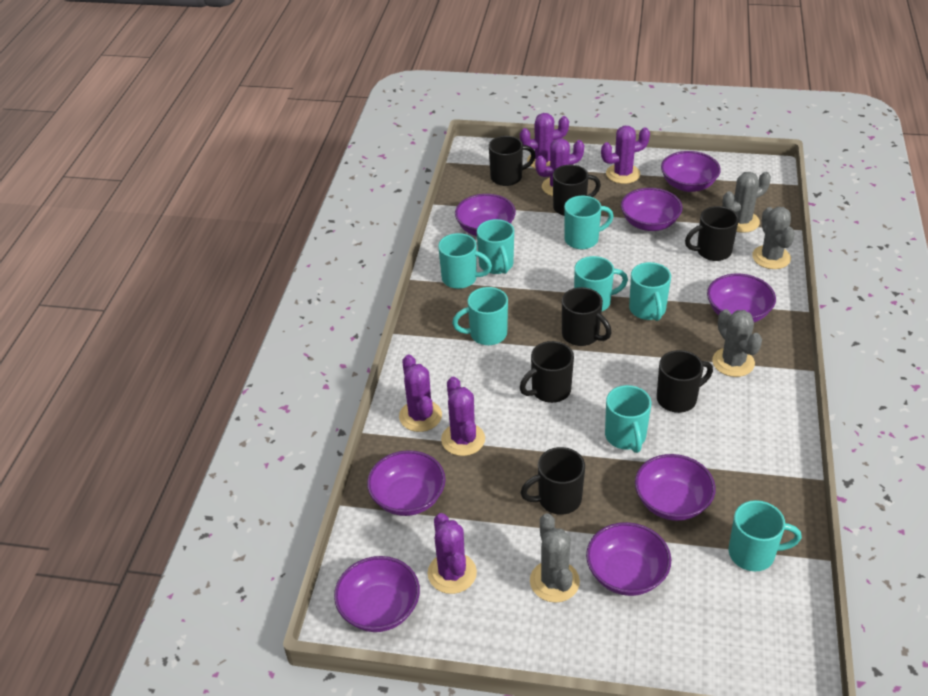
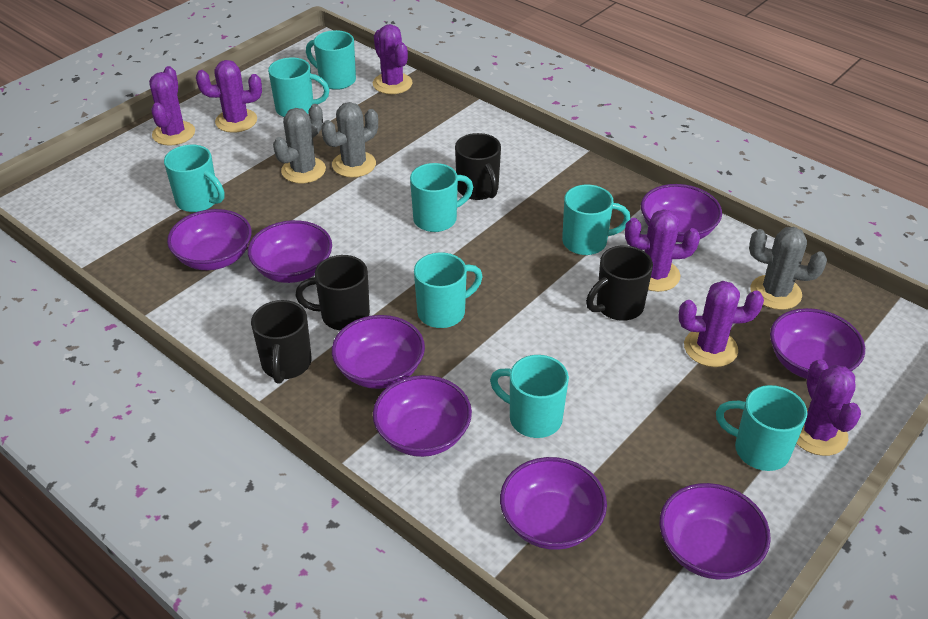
black mug: 7 -> 4
grey cactus: 4 -> 3

